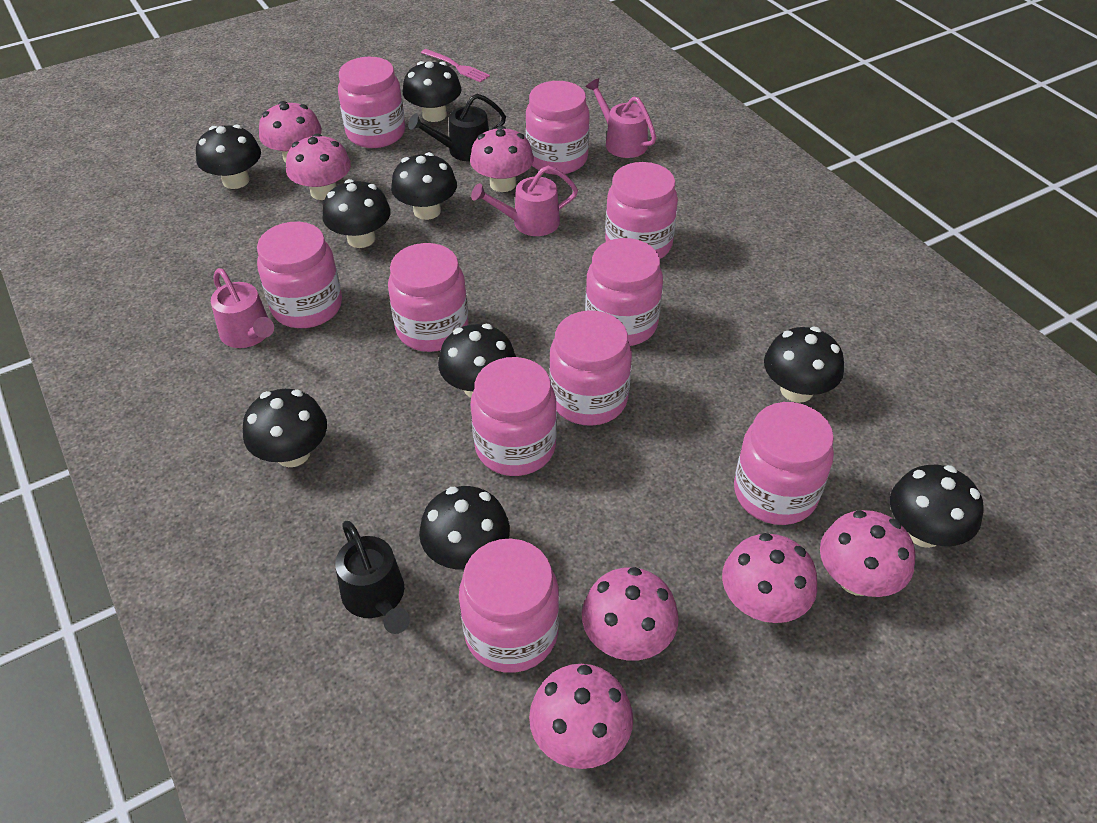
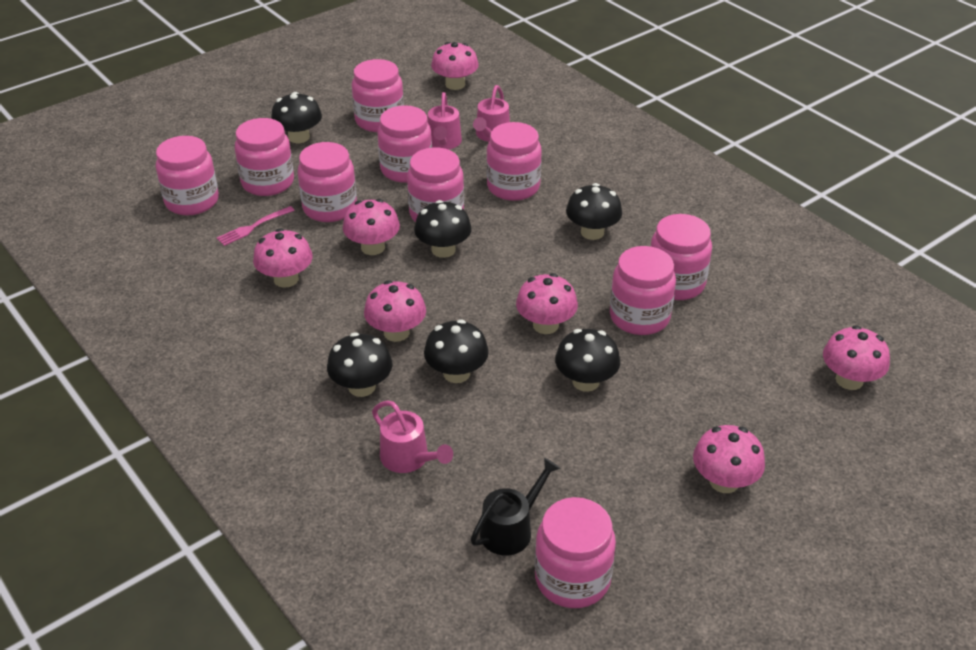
black mushroom: 9 -> 6
black watering can: 2 -> 1

